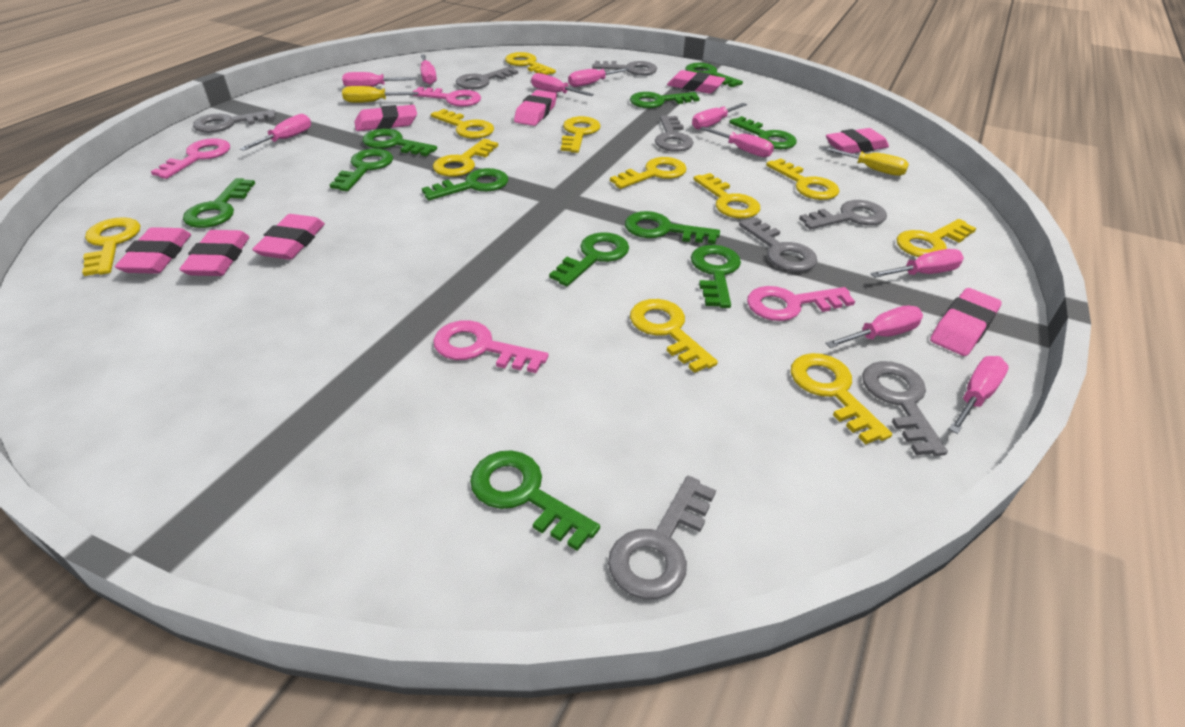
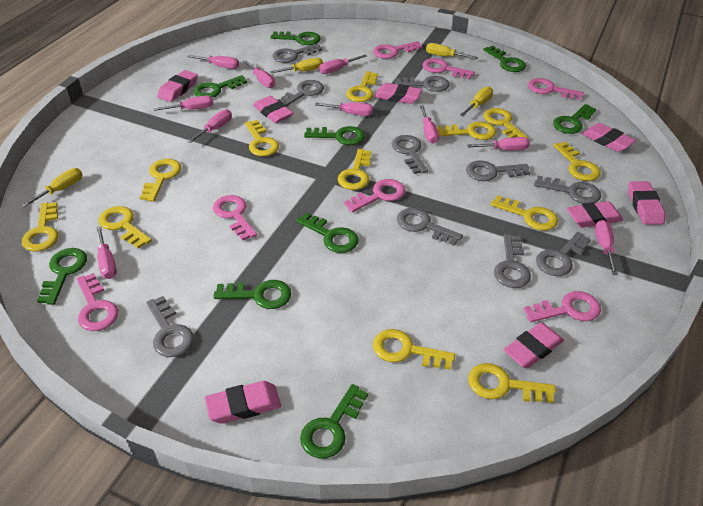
green key: 11 -> 9
grey key: 8 -> 10
pink key: 4 -> 7
yellow key: 11 -> 12
yellow screwdriver: 2 -> 4

